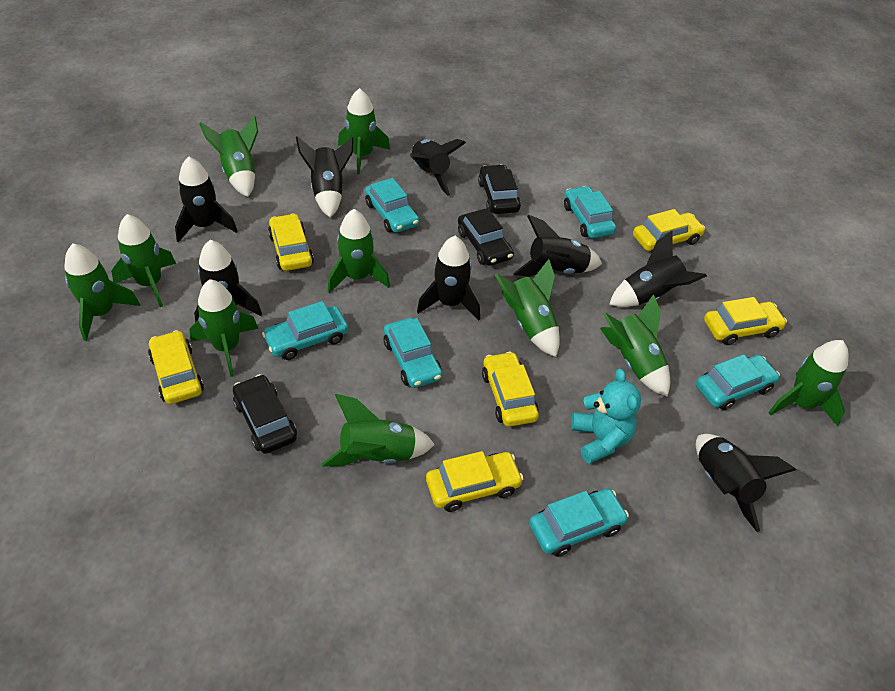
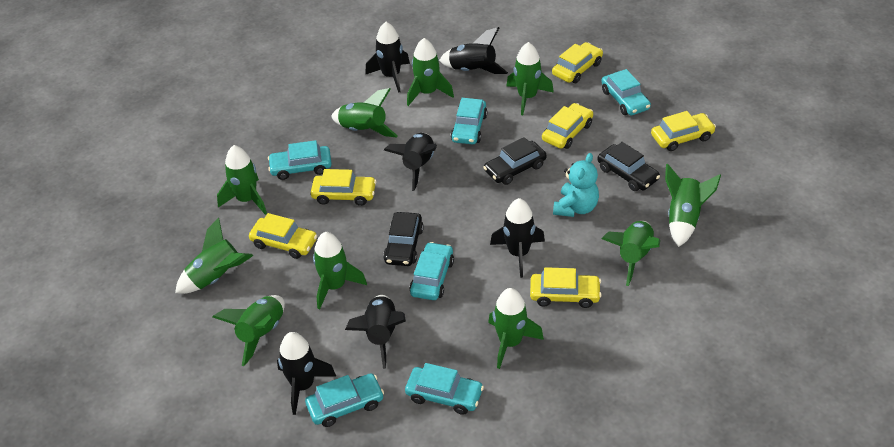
black rocket: 8 -> 6

